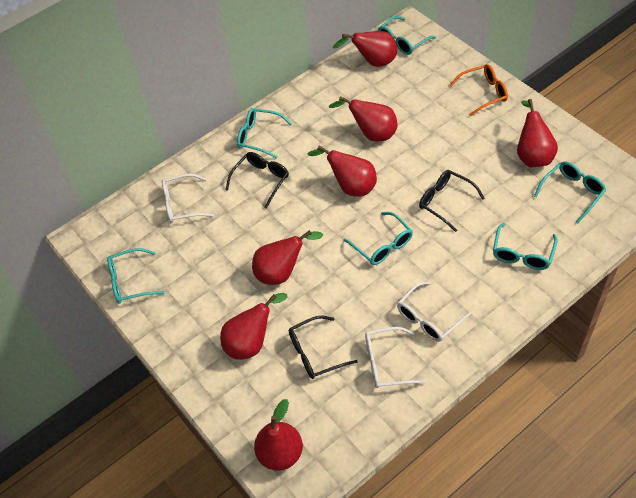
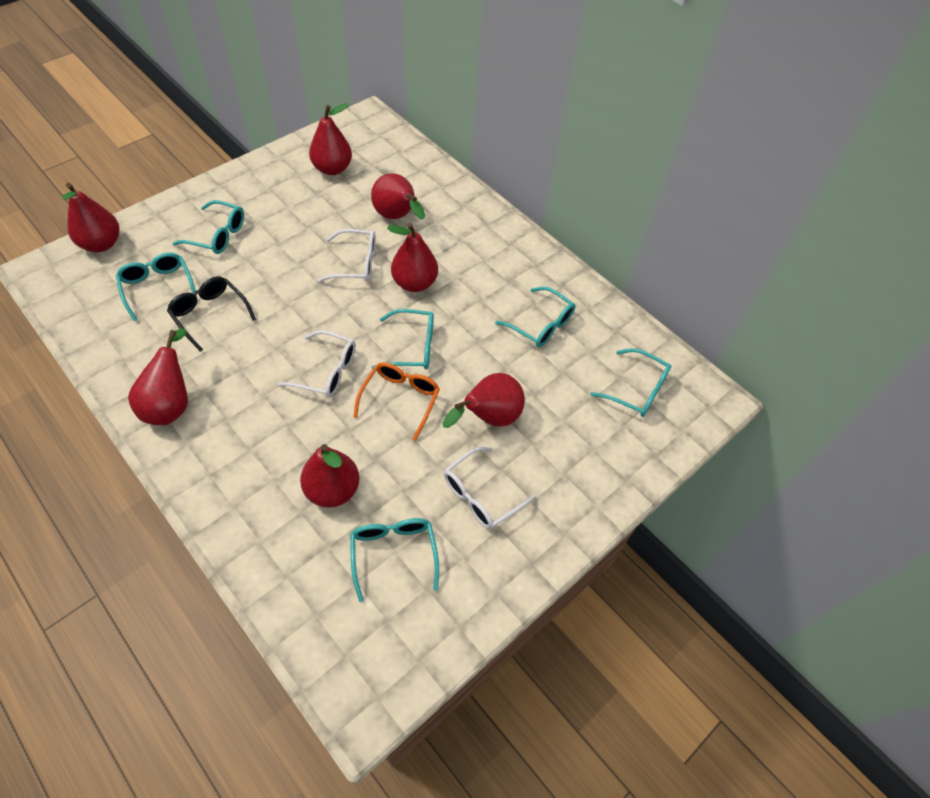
black glasses: 3 -> 1

